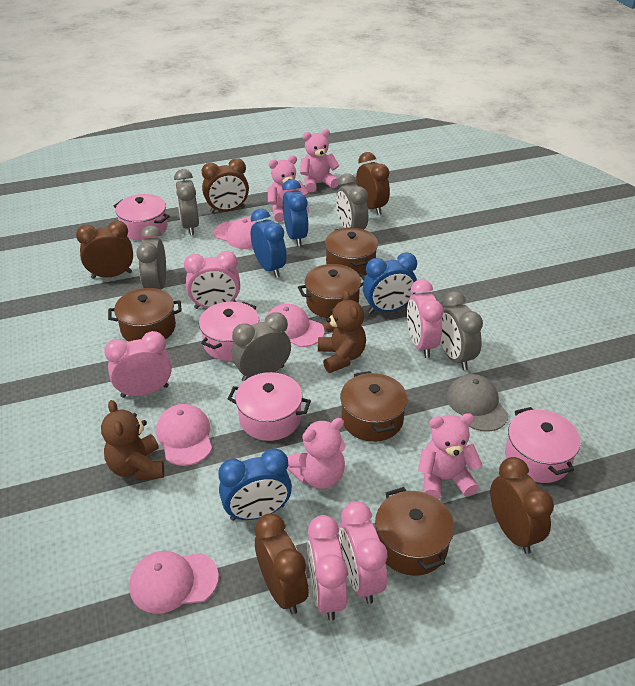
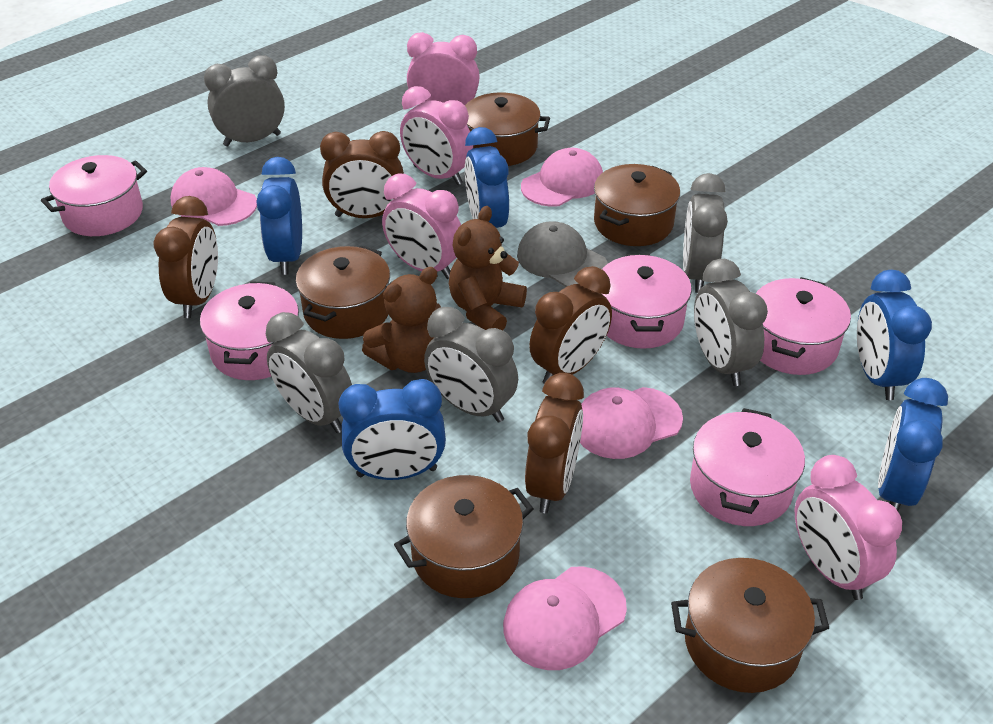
blue clock: 4 -> 5
brown clock: 5 -> 4
pink clock: 5 -> 4
pink pot: 4 -> 5
pink teddy bear: 4 -> 0

